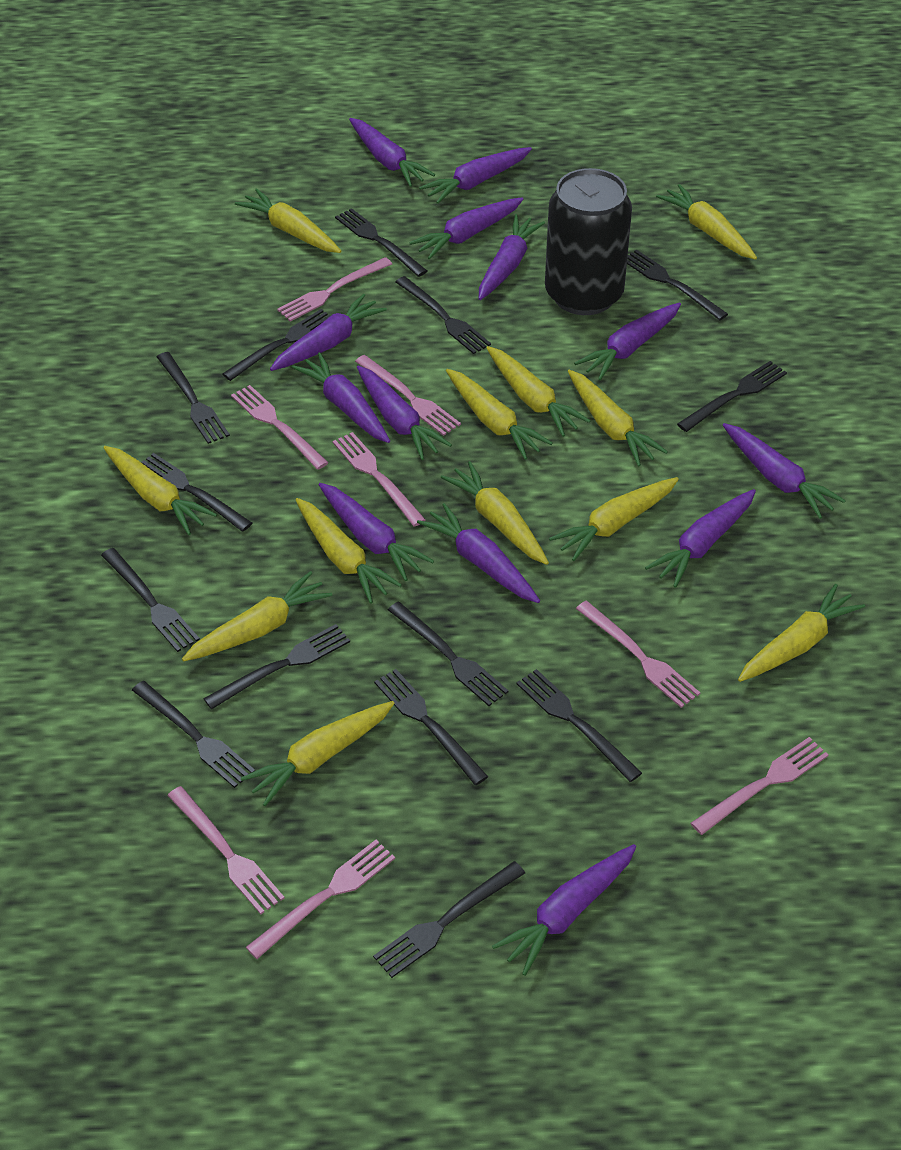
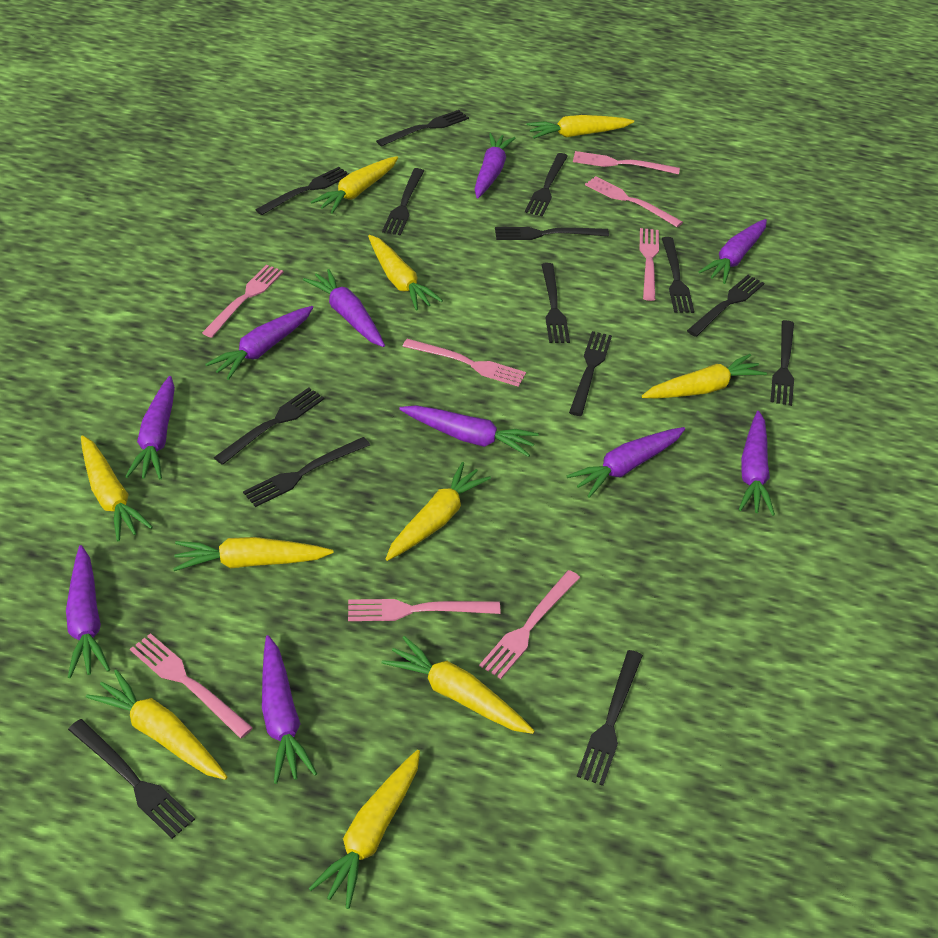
black can: 1 -> 0
purple carrot: 13 -> 10
yellow carrot: 12 -> 10

